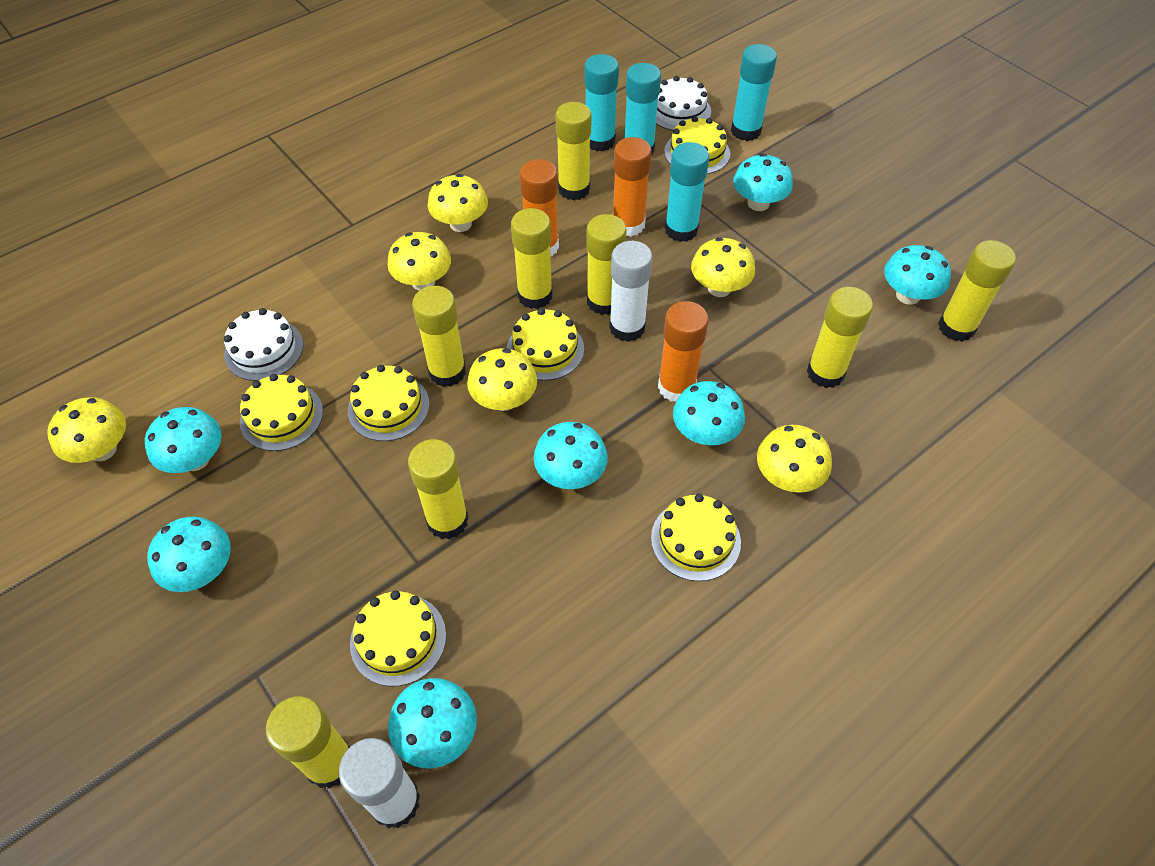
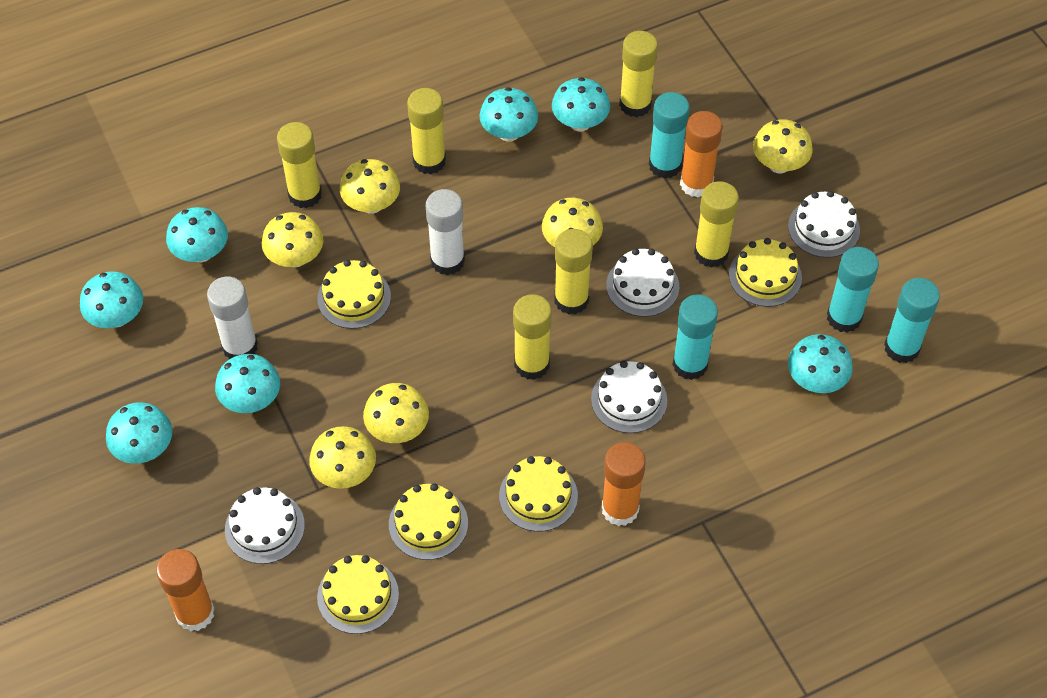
white cake: 2 -> 4
yellow cake: 6 -> 5
yellow glue stick: 8 -> 6

